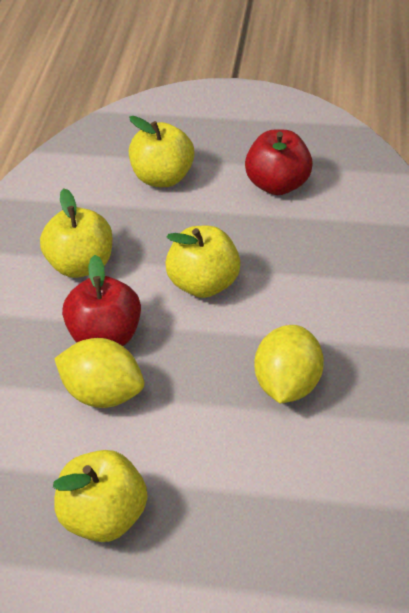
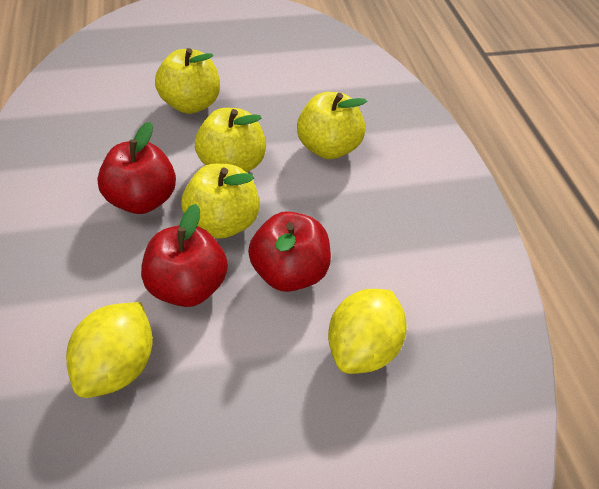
red apple: 2 -> 3

